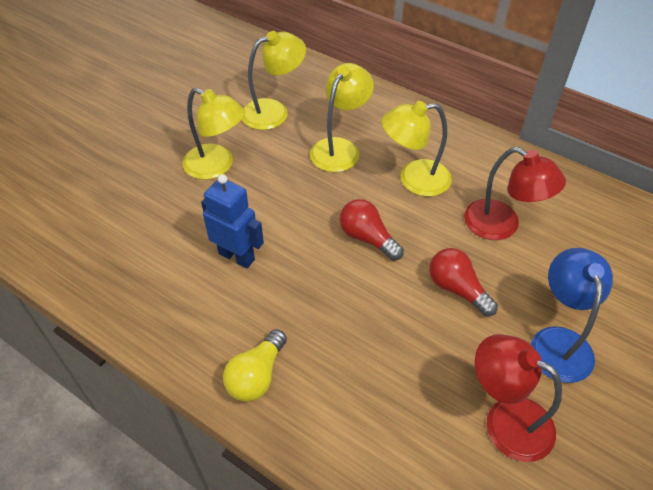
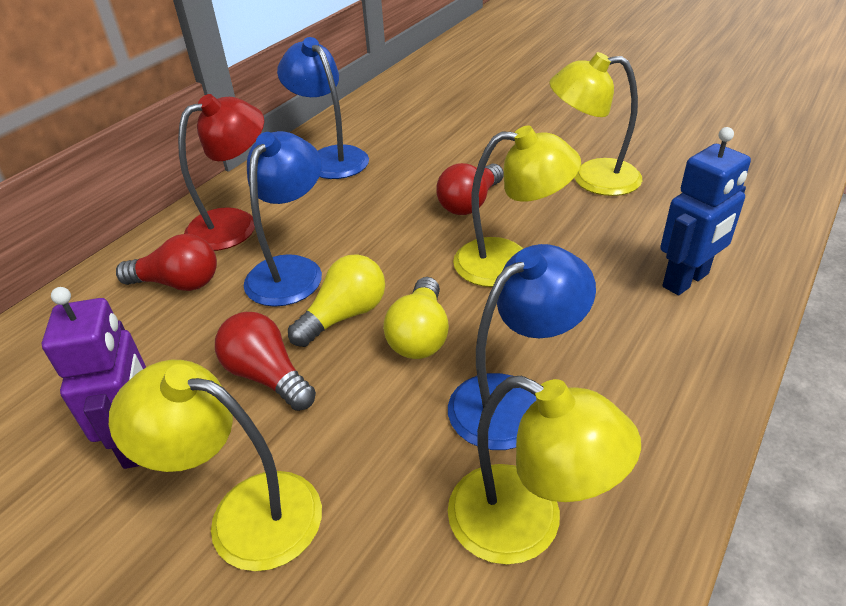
blue lamp: 1 -> 3
purple robot: 0 -> 1
red lamp: 2 -> 1
red light bulb: 2 -> 3
yellow light bulb: 1 -> 2

